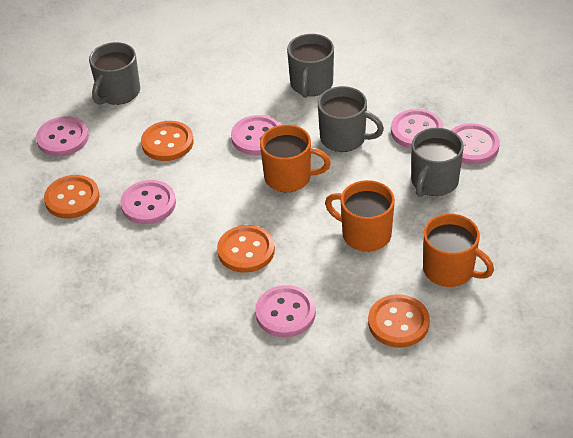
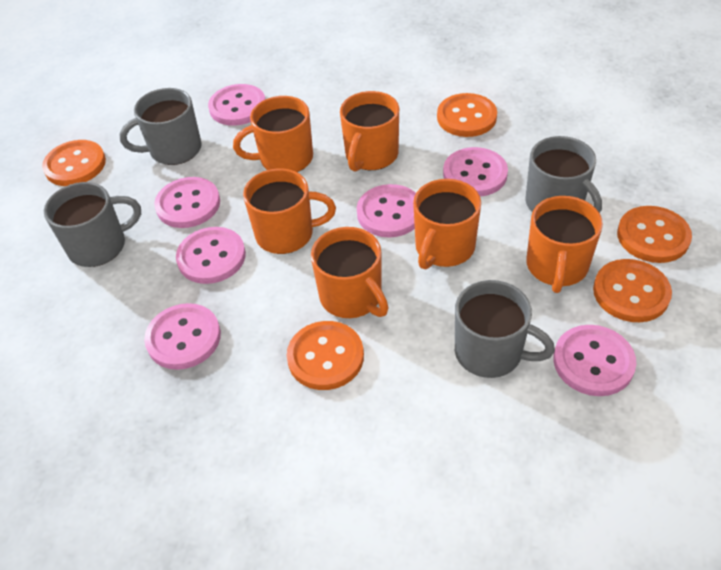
orange button: 4 -> 5
orange mug: 3 -> 6
pink button: 6 -> 7

